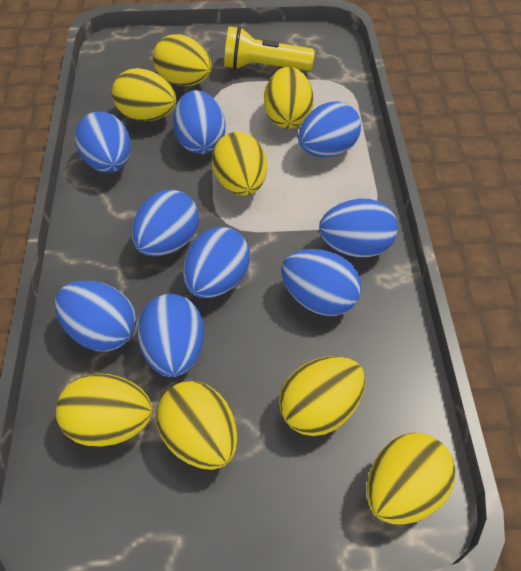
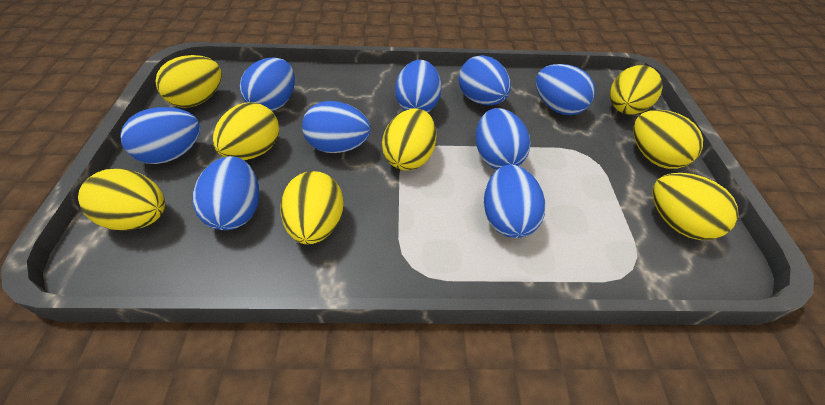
yellow flashlight: 1 -> 0

